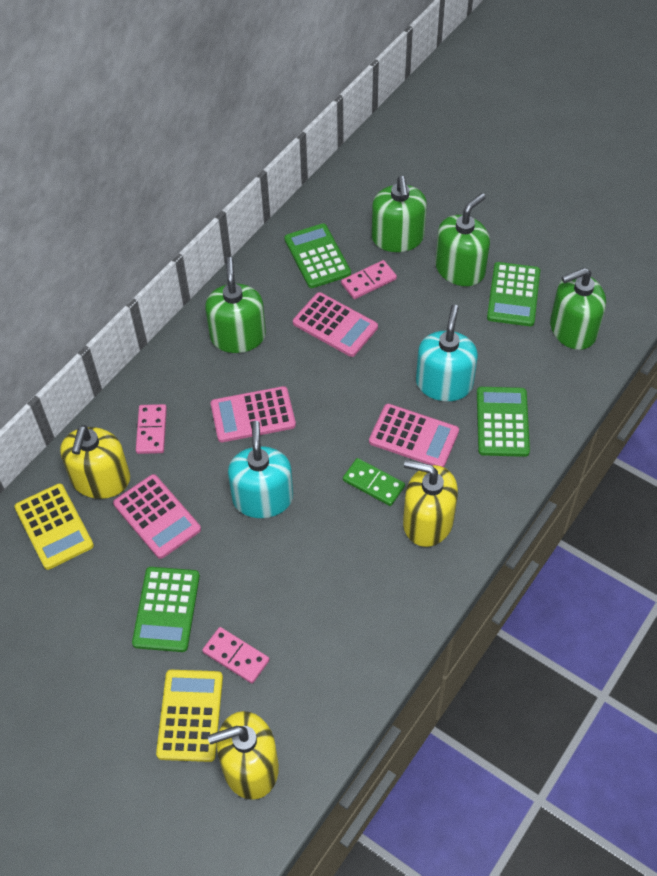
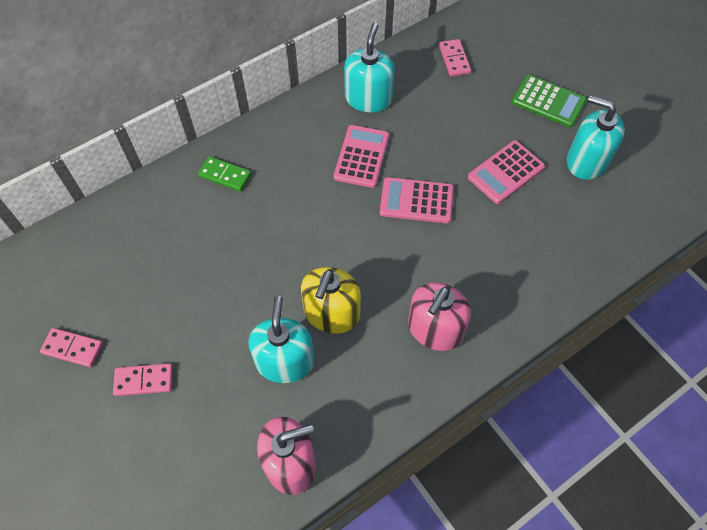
green calculator: 4 -> 1
green soap dispenser: 4 -> 0
pink calculator: 4 -> 3
pink soap dispenser: 0 -> 2
turquoise soap dispenser: 2 -> 3
yellow calculator: 2 -> 0
yellow soap dispenser: 3 -> 1

